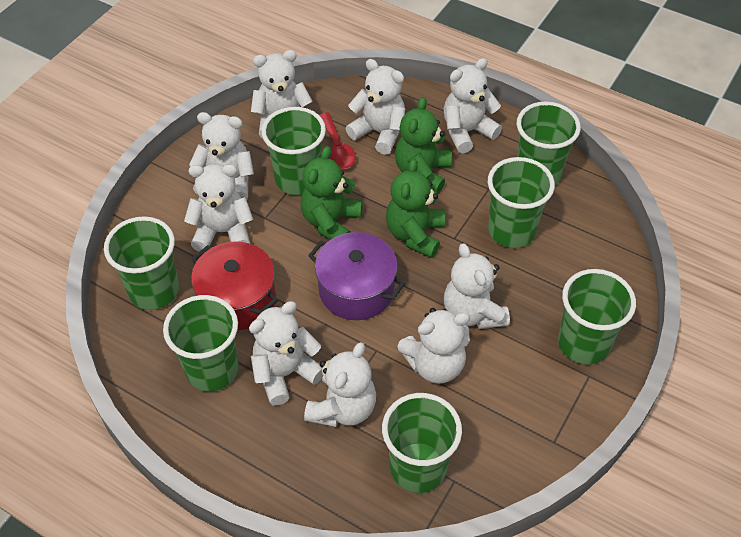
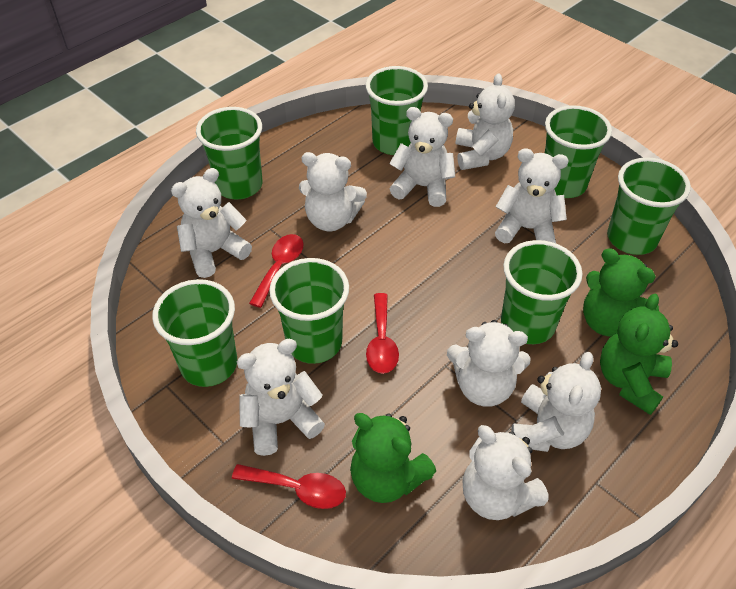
purple pot: 1 -> 0
red pot: 1 -> 0
red spoon: 1 -> 3

